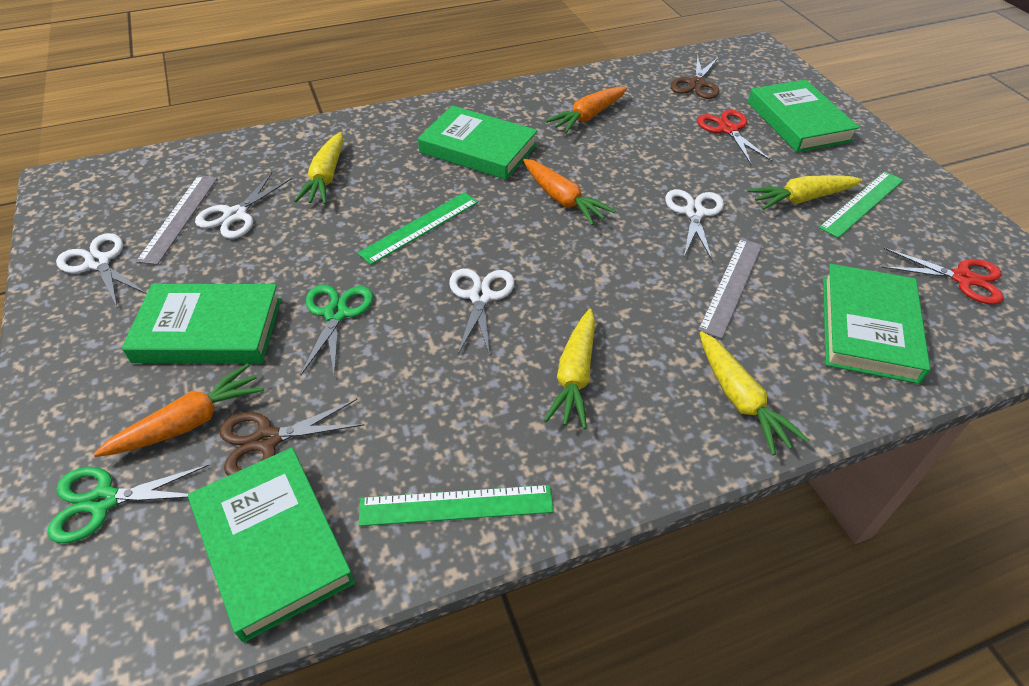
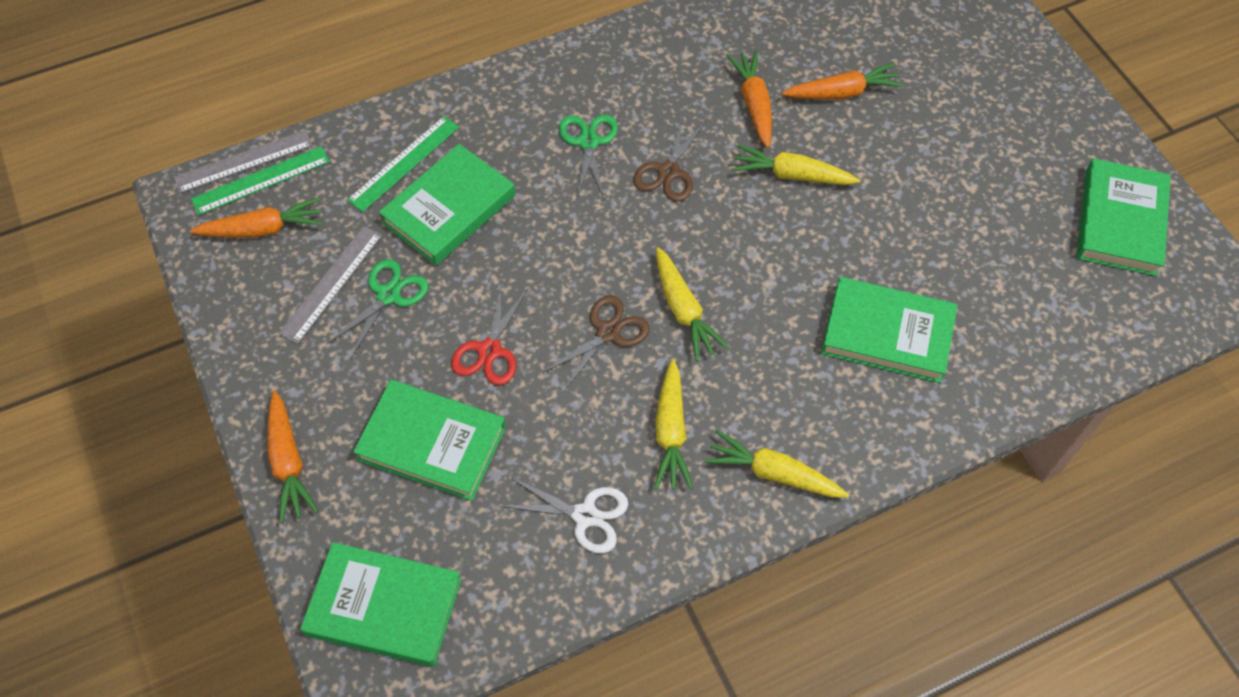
green ruler: 3 -> 2
orange carrot: 3 -> 4
red scissors: 2 -> 1
white scissors: 4 -> 1

